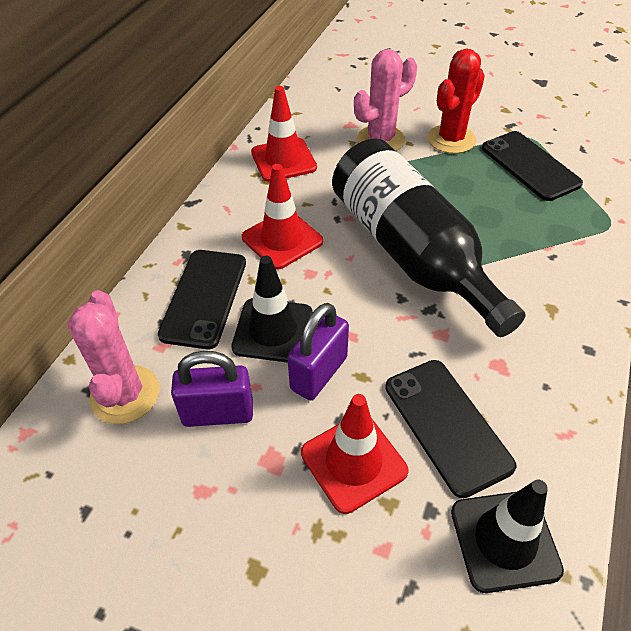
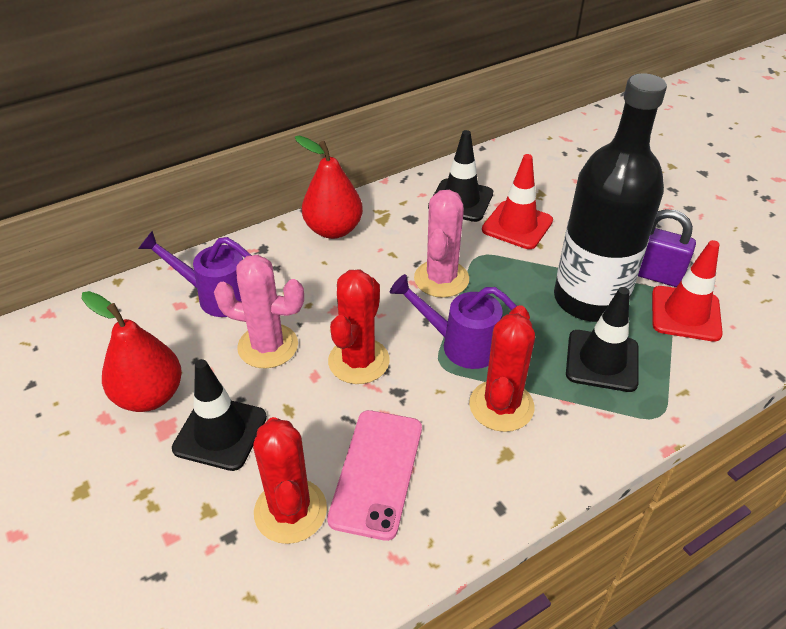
black phone: 3 -> 0
black traffic cone: 2 -> 3
pink phone: 0 -> 1
purple padlock: 2 -> 1
purple watering can: 0 -> 2
red cactus: 1 -> 3
red pear: 0 -> 2
red traffic cone: 3 -> 2

